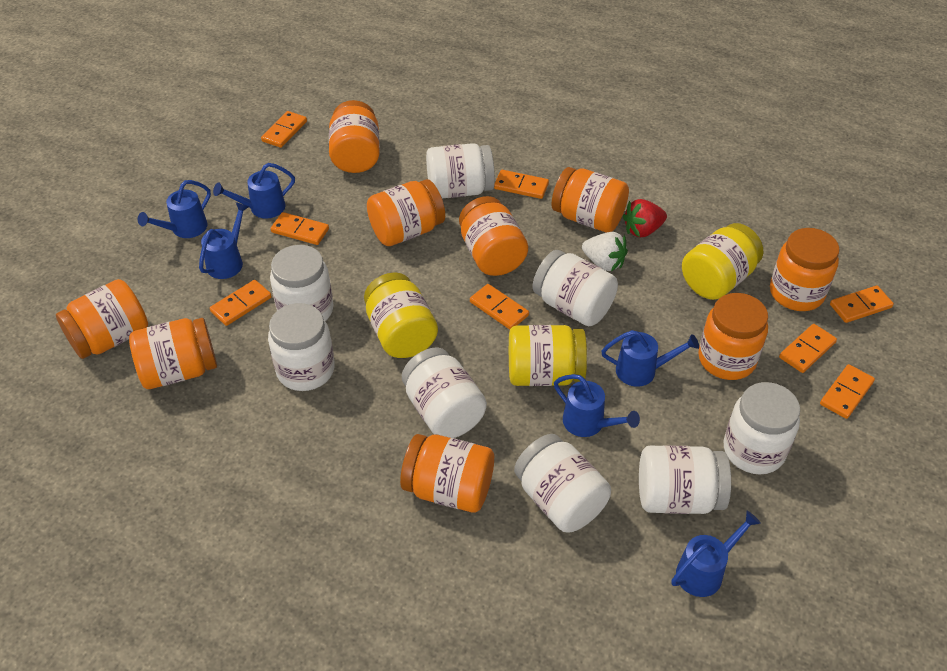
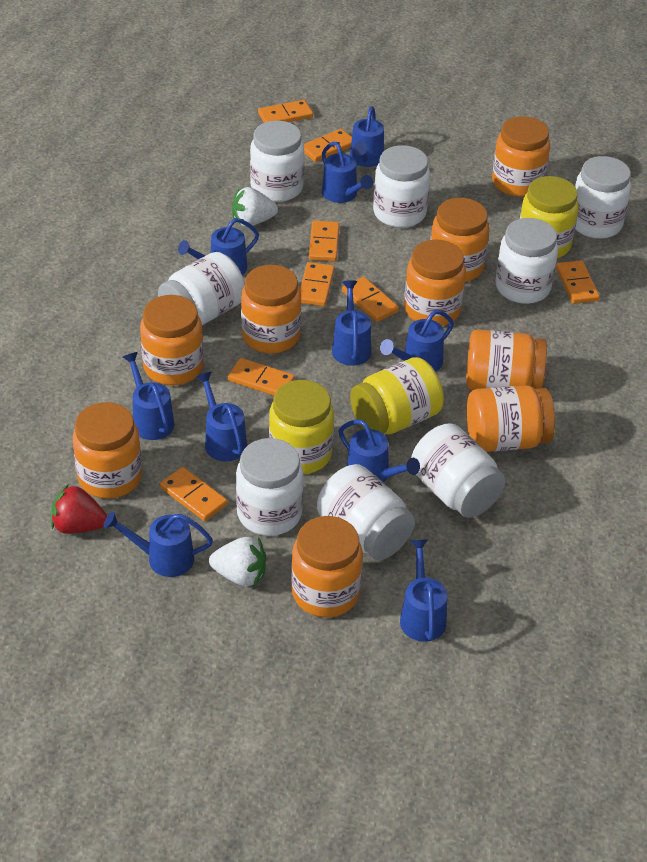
blue watering can: 6 -> 10
white strawberry: 1 -> 2

